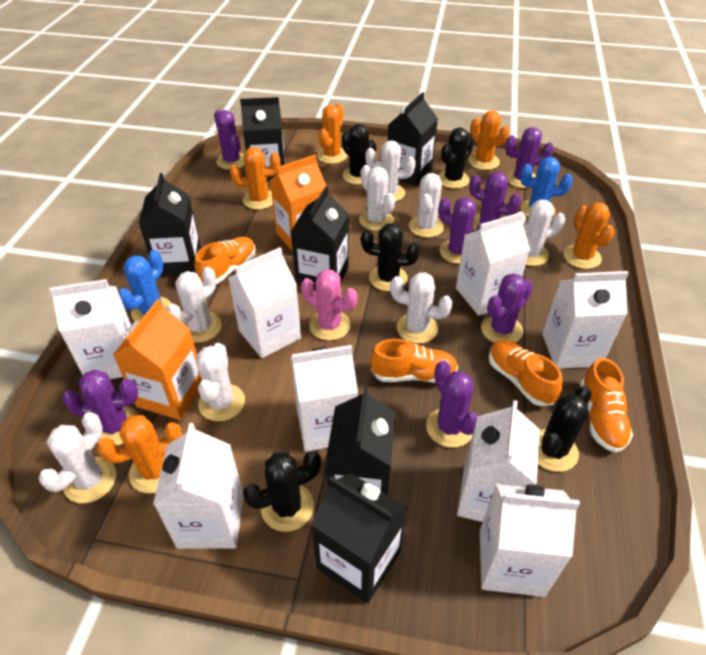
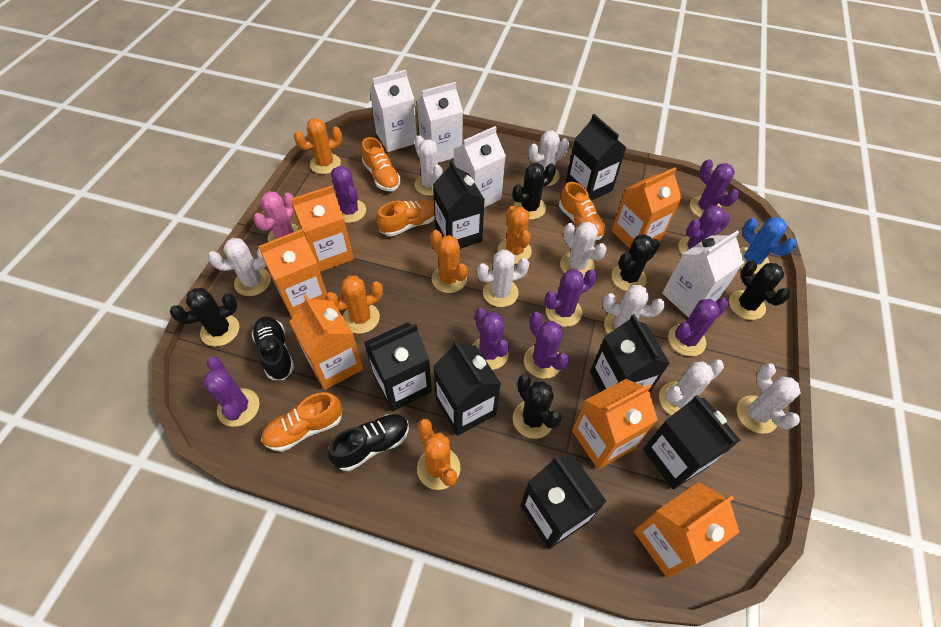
black carton: 6 -> 7
black shoe: 0 -> 2
blue cactus: 2 -> 1
orange carton: 2 -> 6
purple cactus: 7 -> 8
white carton: 8 -> 4

